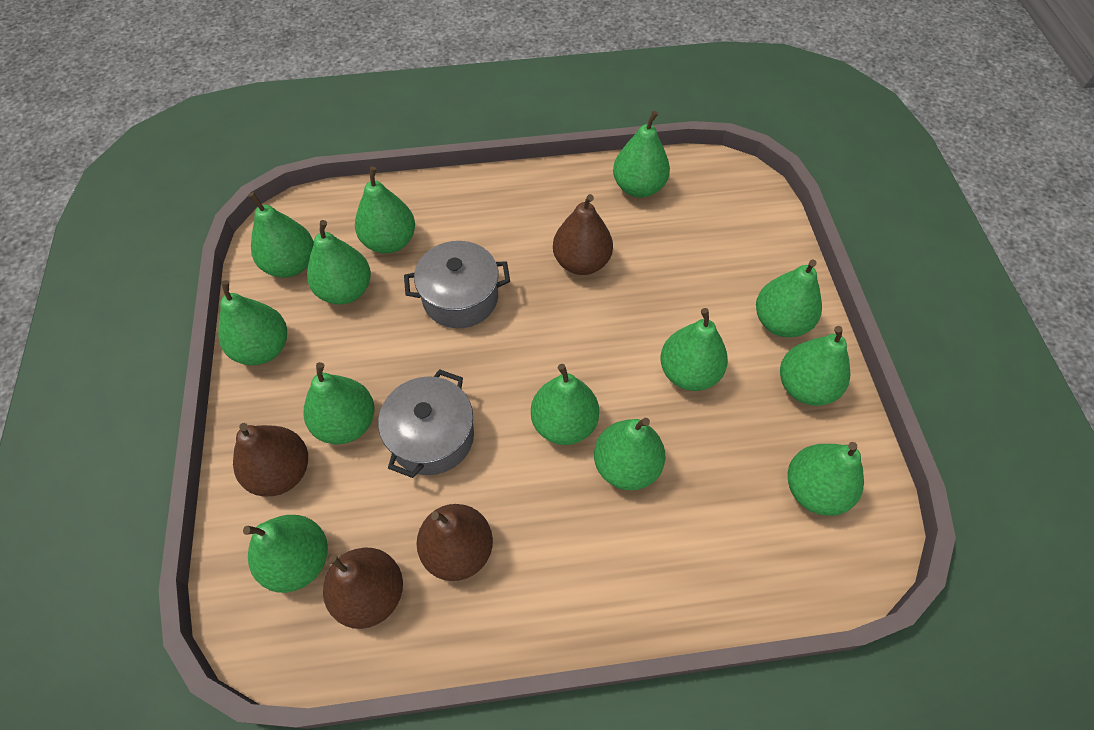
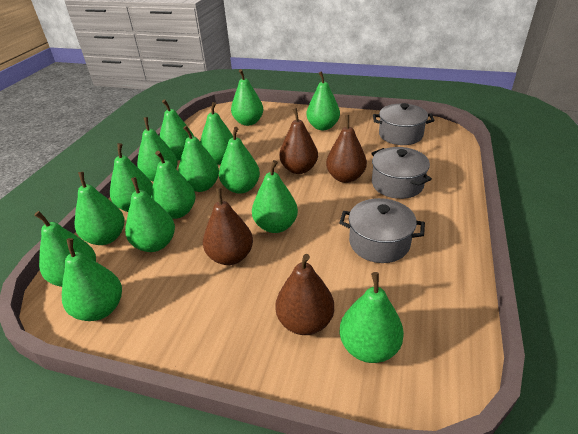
green pear: 13 -> 15
grey pot: 2 -> 3

